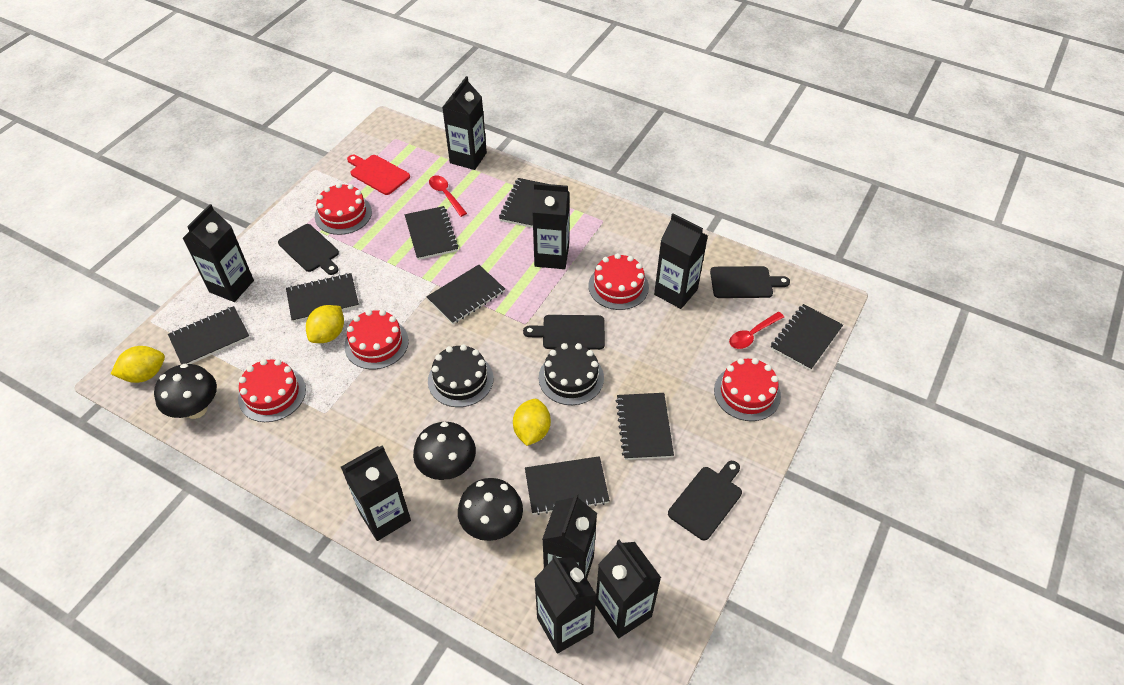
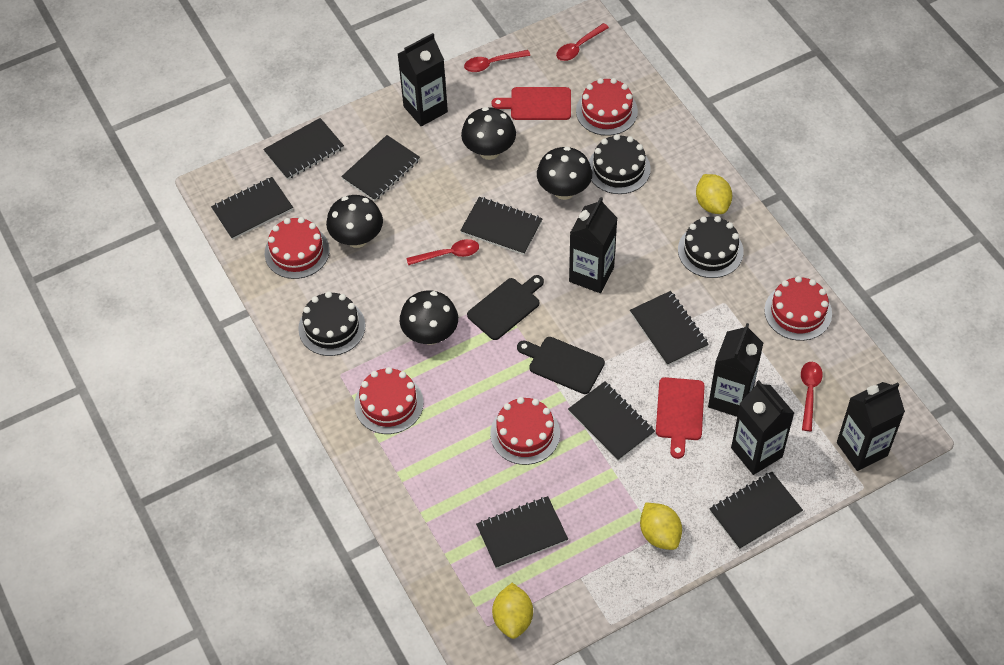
black cake: 2 -> 3
black carton: 8 -> 5
black cutting board: 4 -> 2
black mushroom: 3 -> 4
red cutting board: 1 -> 2
red spoon: 2 -> 4

